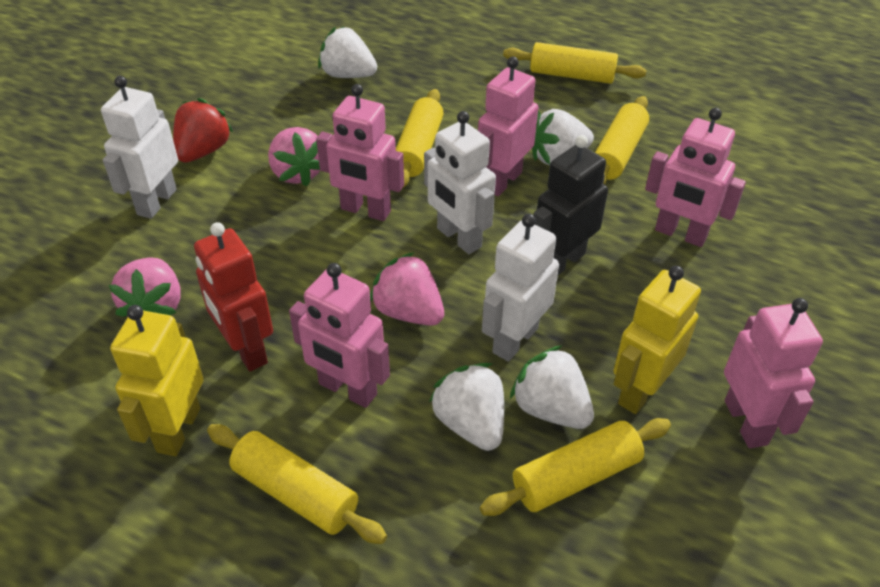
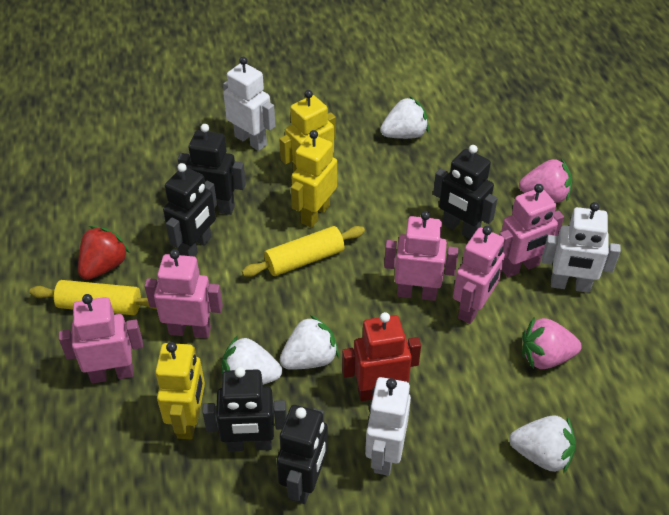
black robot: 1 -> 5
pink strawberry: 3 -> 2
yellow robot: 2 -> 3
yellow rolling pin: 5 -> 2

